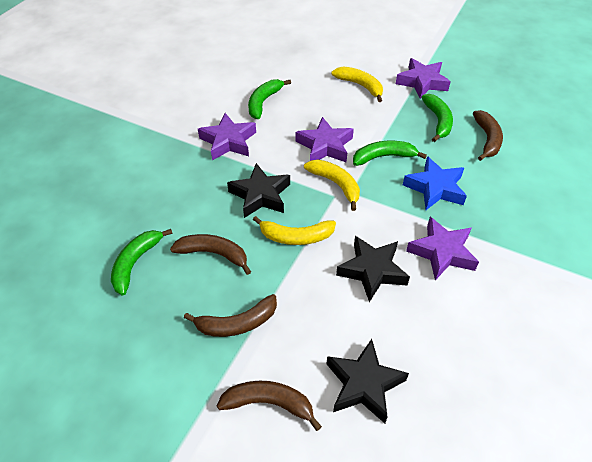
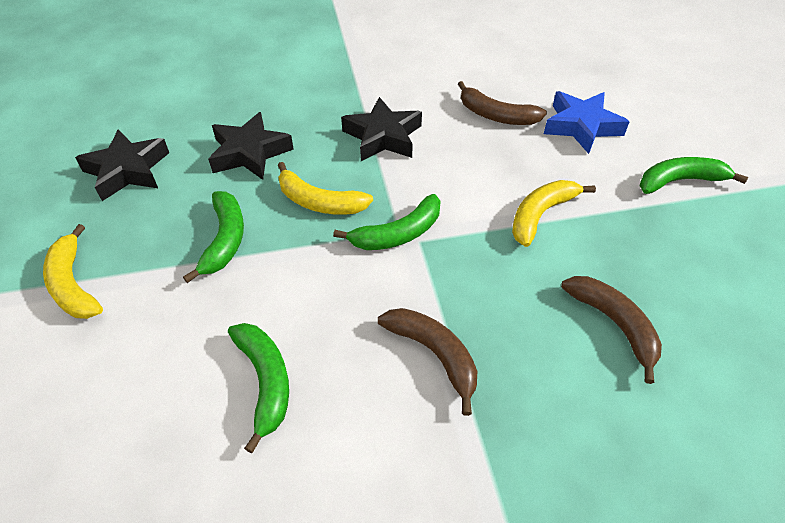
brown banana: 4 -> 3
purple star: 4 -> 0

